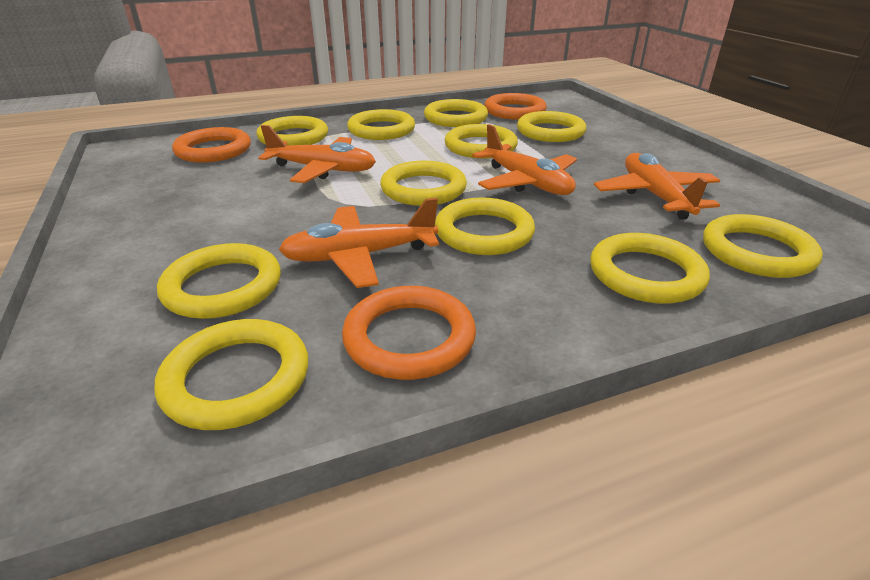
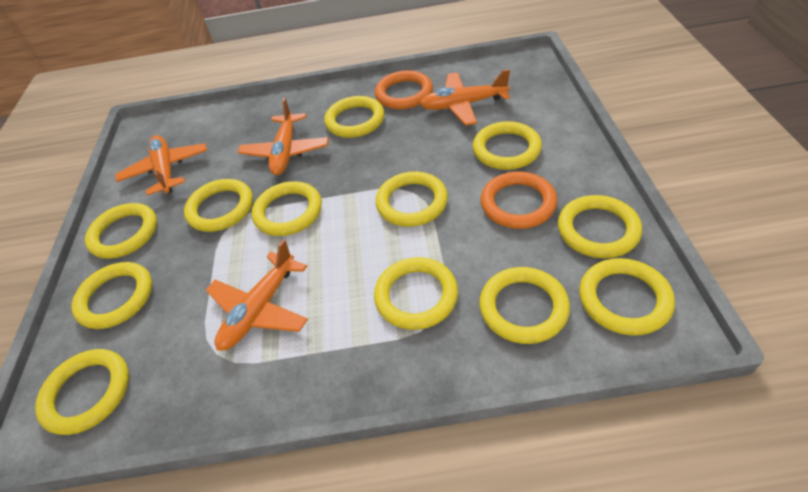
orange ring: 3 -> 2
yellow ring: 11 -> 12

